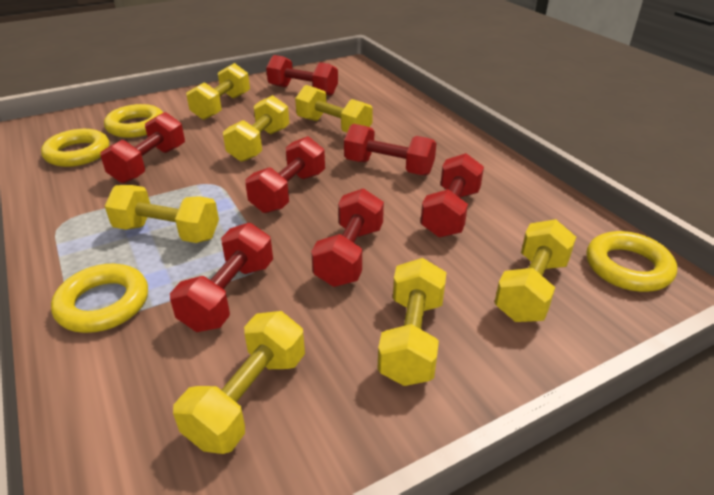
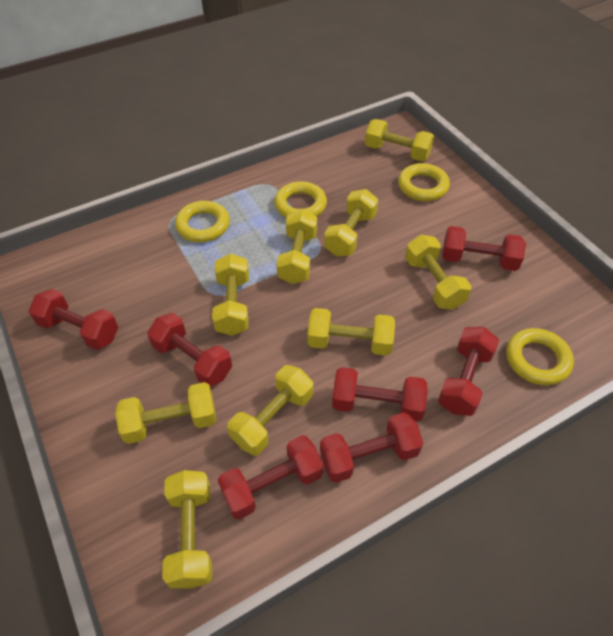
yellow dumbbell: 7 -> 9

